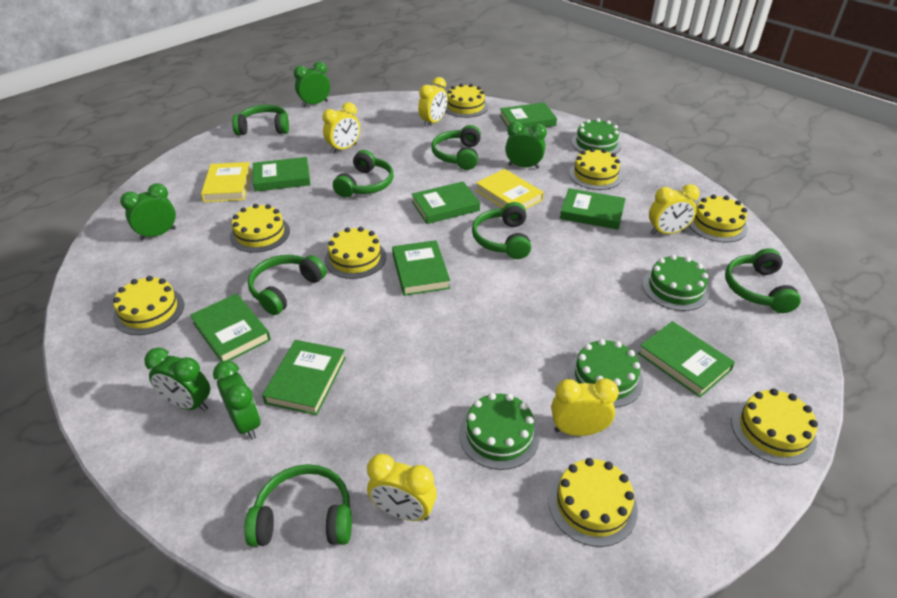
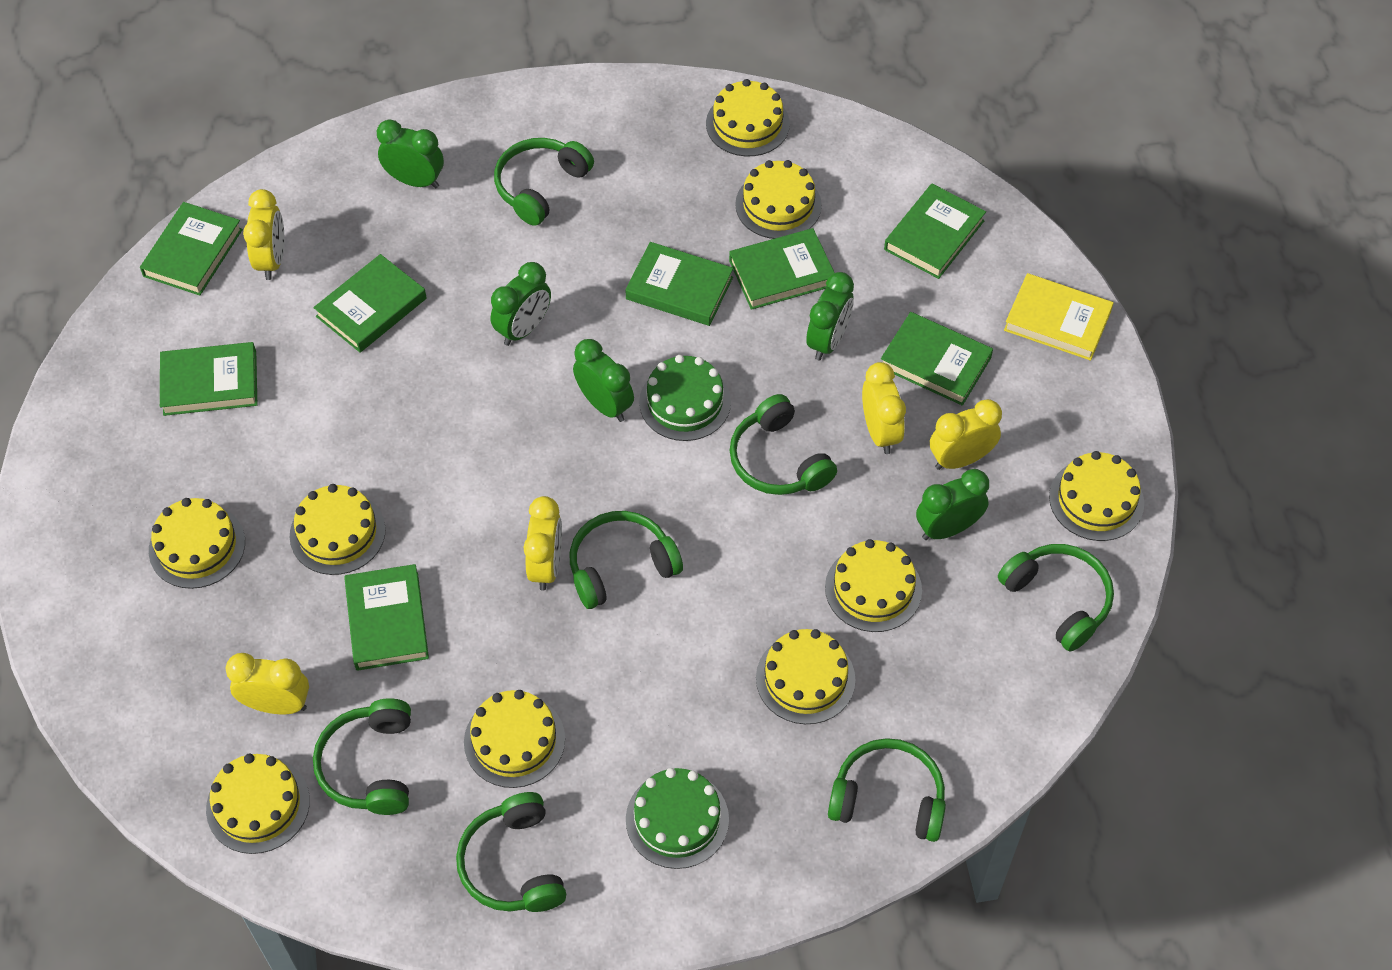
green cake: 4 -> 2
yellow book: 2 -> 1
yellow cake: 8 -> 9

